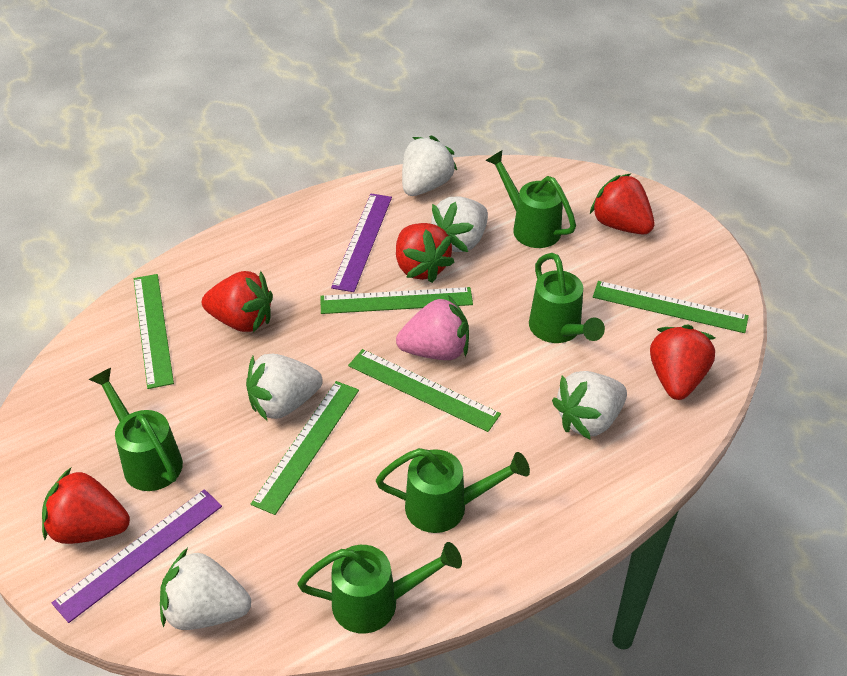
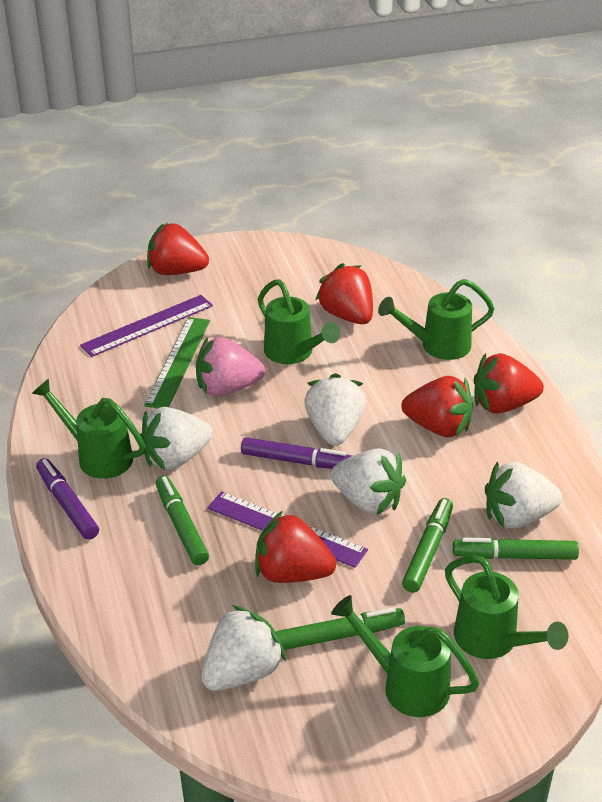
green marker: 0 -> 4
green ruler: 5 -> 1
purple marker: 0 -> 2

